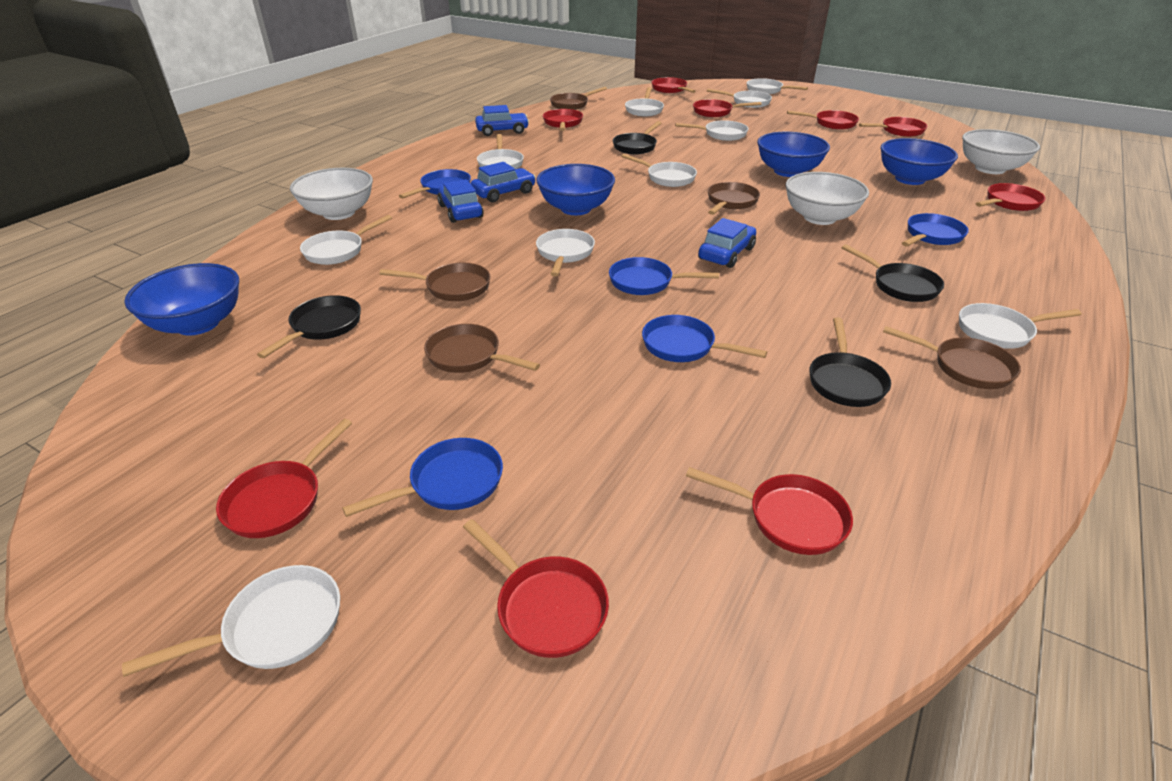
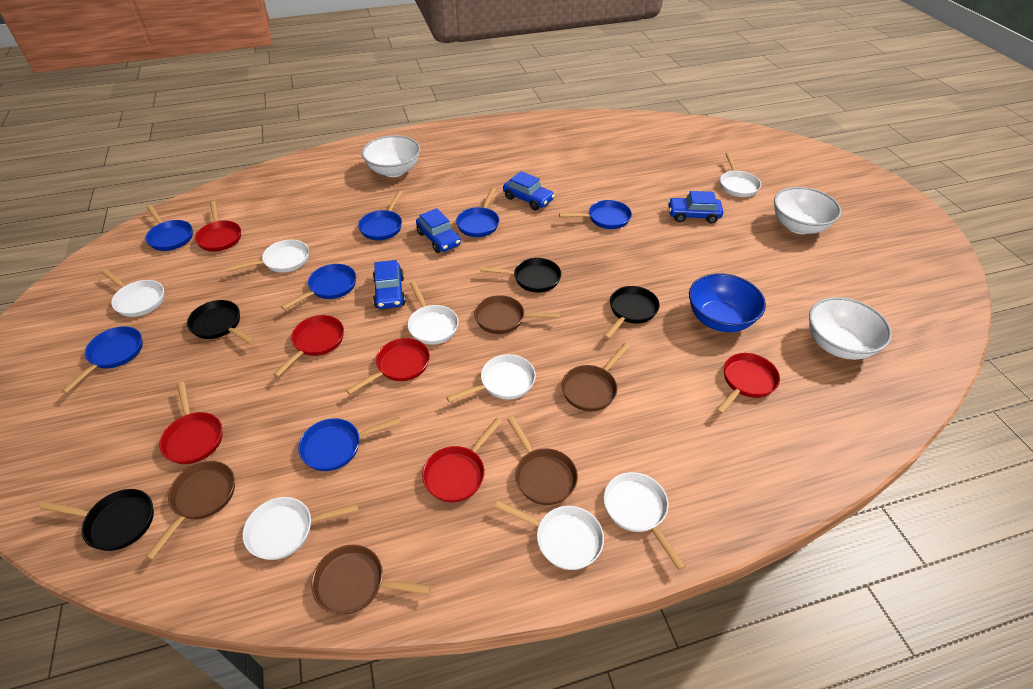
blue bowl: 4 -> 1
blue pan: 5 -> 7
red pan: 9 -> 6
white pan: 10 -> 8

